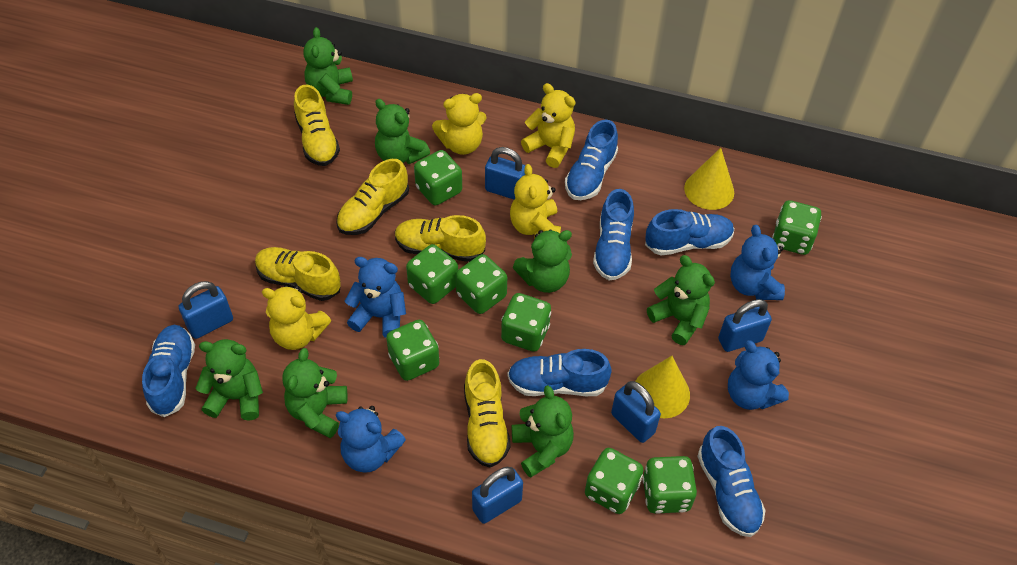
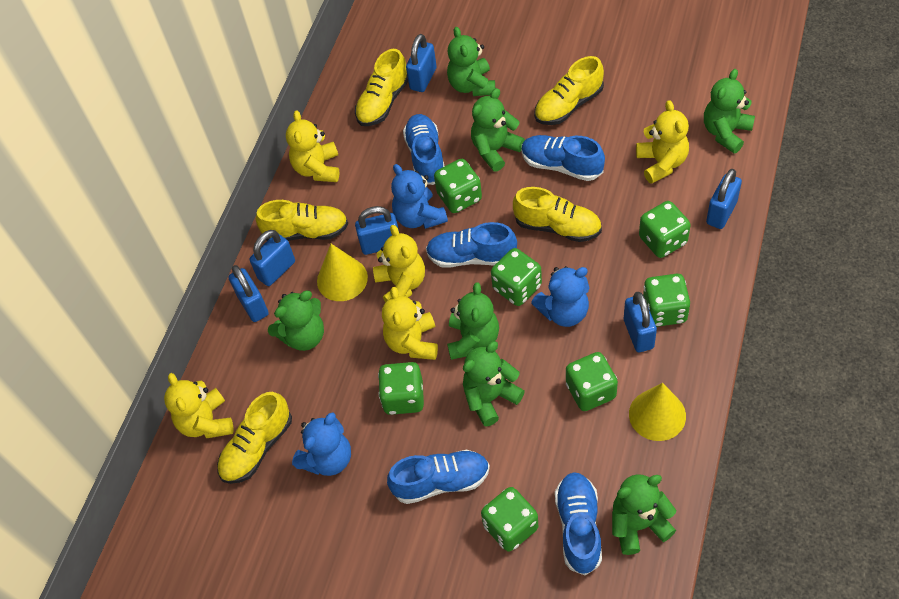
blue padlock: 5 -> 6
blue shoe: 6 -> 5
blue teddy bear: 4 -> 3
green dice: 8 -> 7
yellow teddy bear: 4 -> 5

